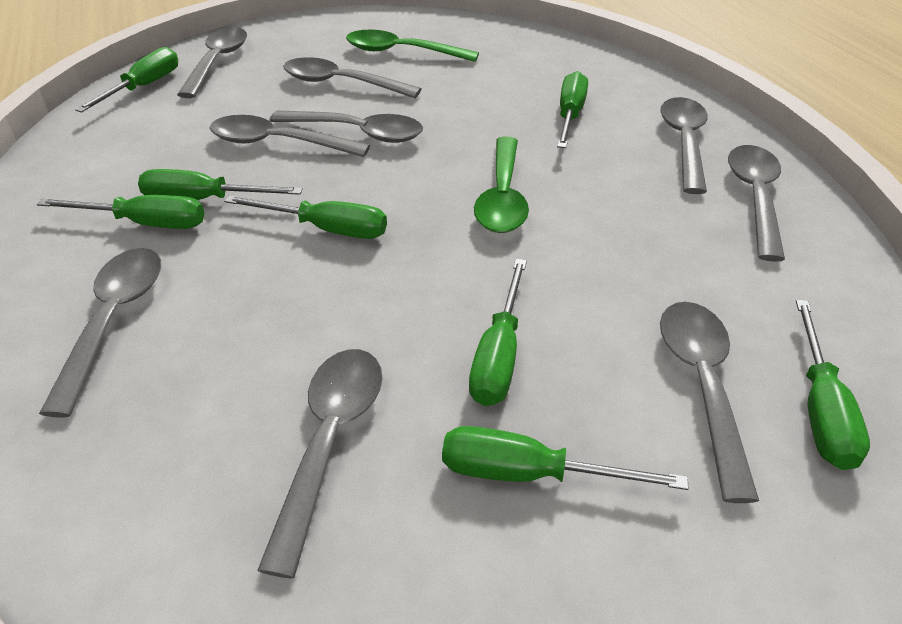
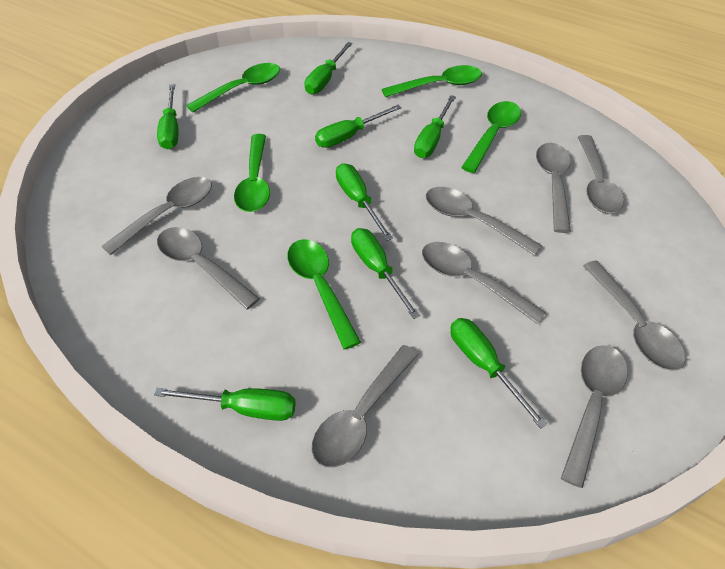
green spoon: 2 -> 5

